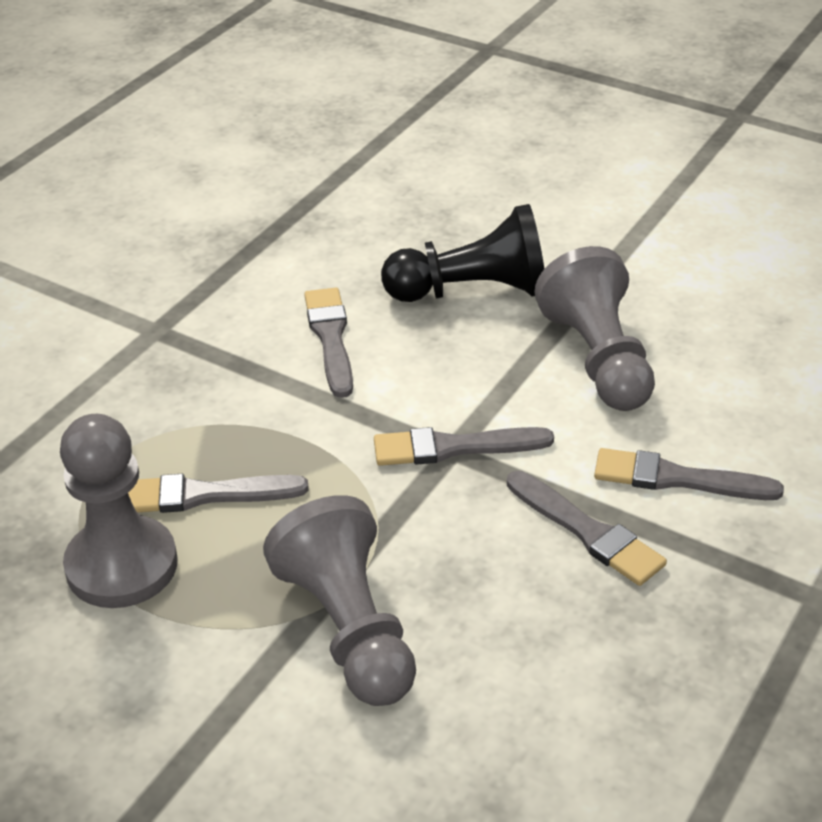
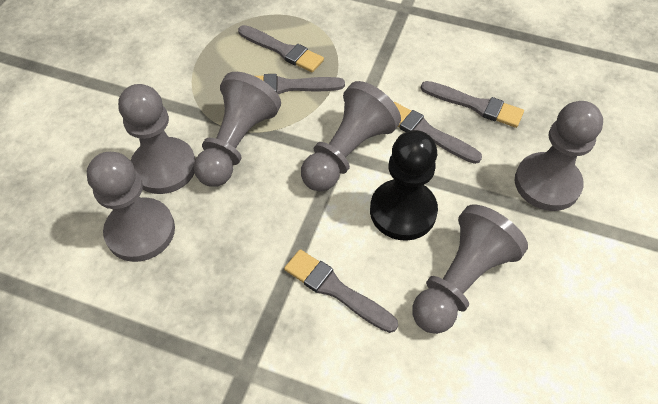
grey pawn: 3 -> 6

